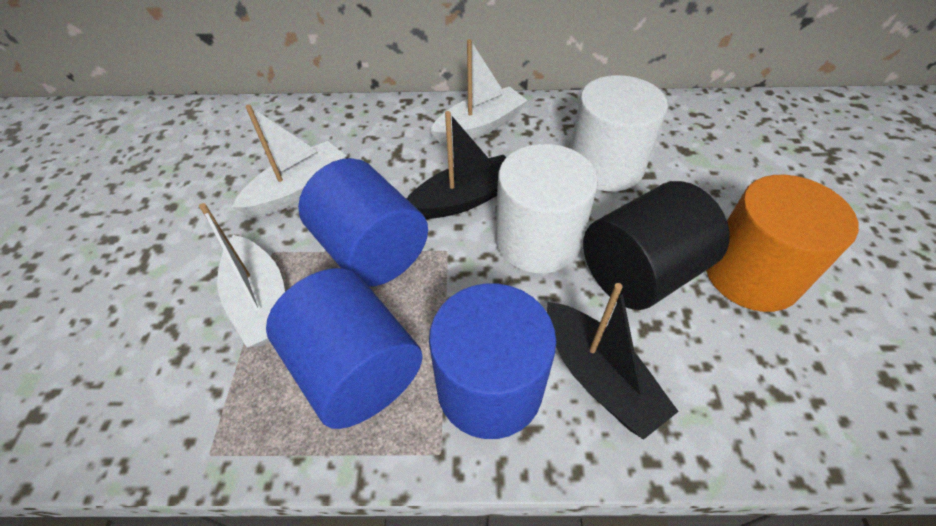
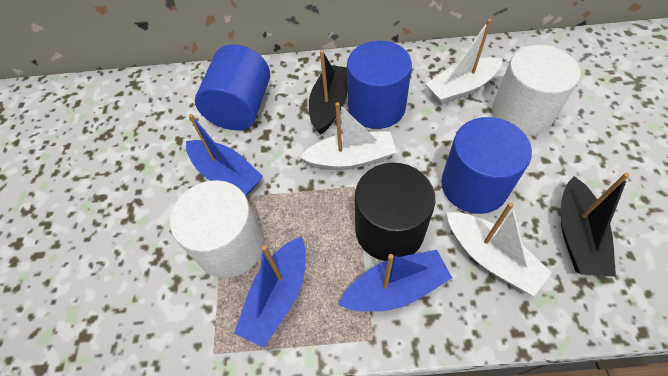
blue boat: 0 -> 3
orange cylinder: 1 -> 0

